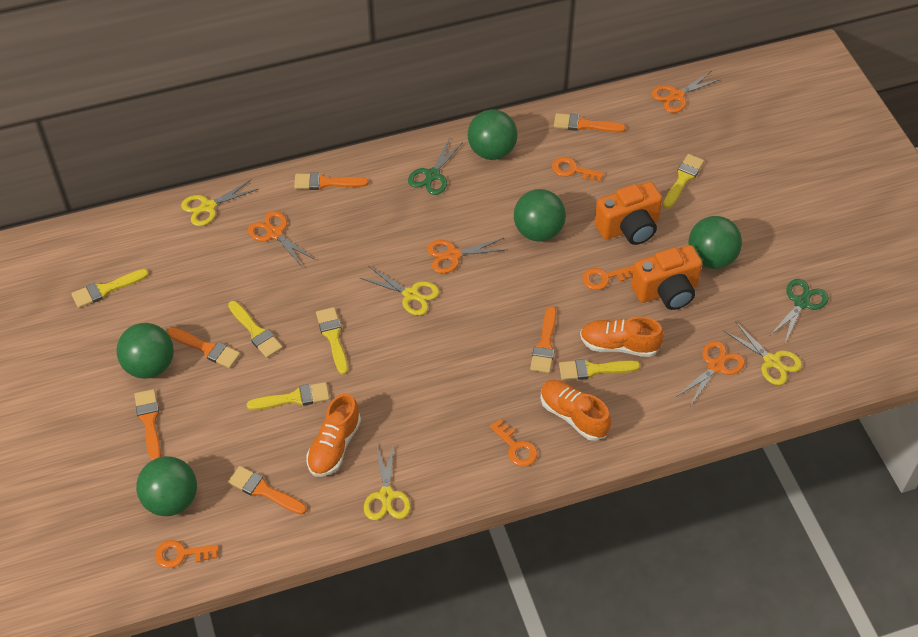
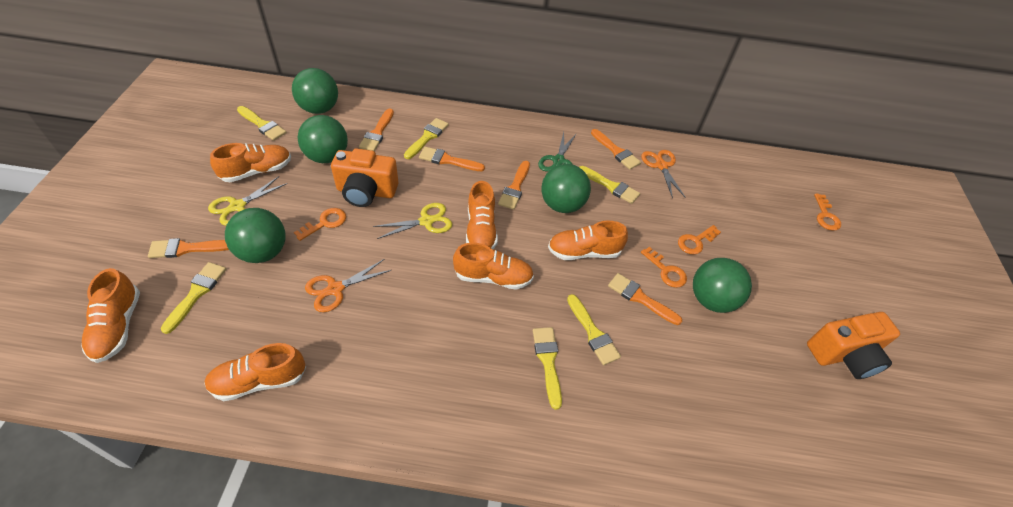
green scissors: 2 -> 1
orange scissors: 4 -> 2
orange shoe: 3 -> 6
yellow scissors: 4 -> 2

